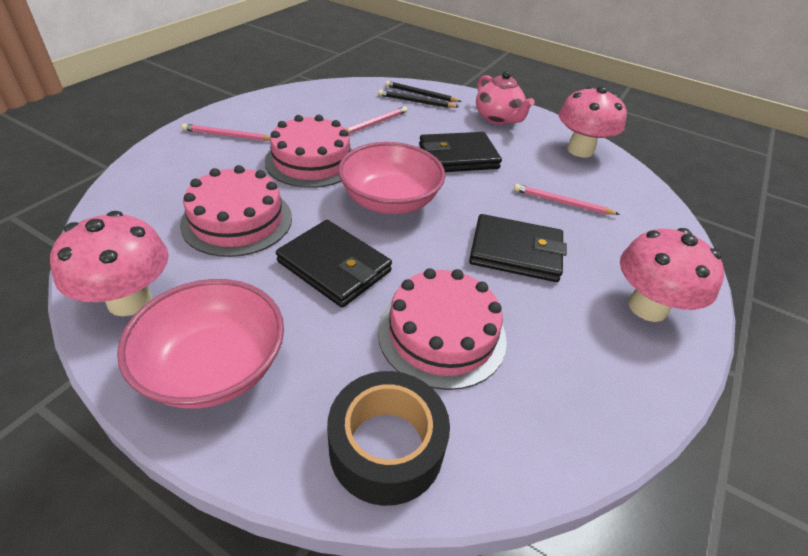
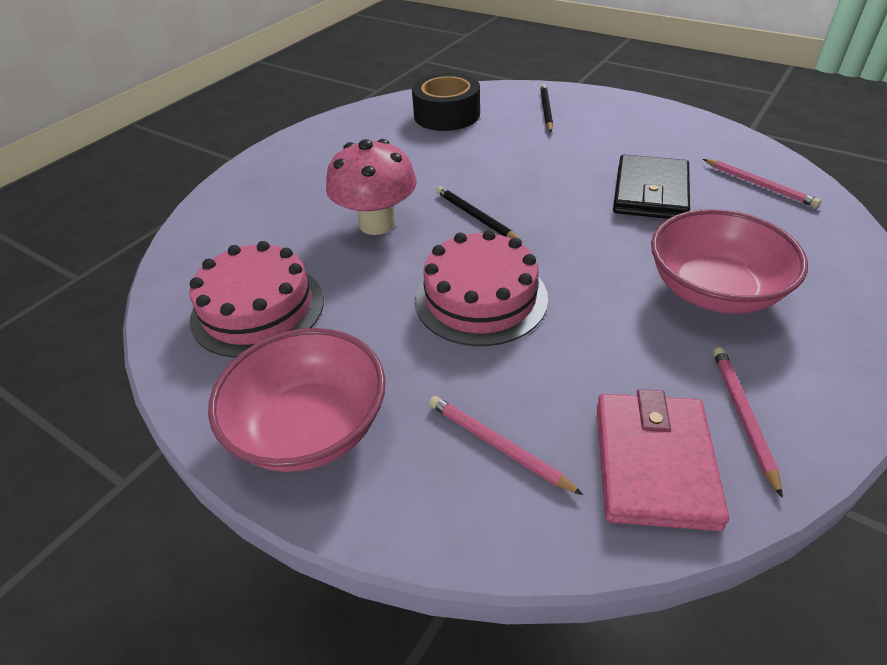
black wallet: 3 -> 1
pink cake: 3 -> 2
pink mushroom: 3 -> 1
pink teapot: 1 -> 0
pink wallet: 0 -> 1

